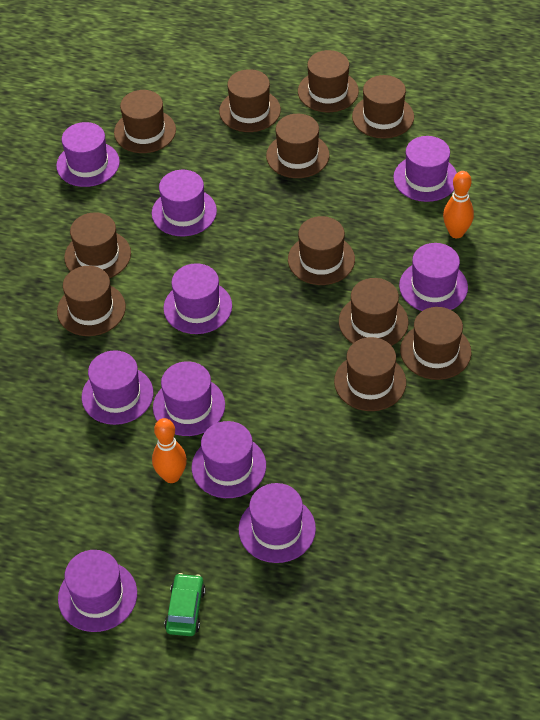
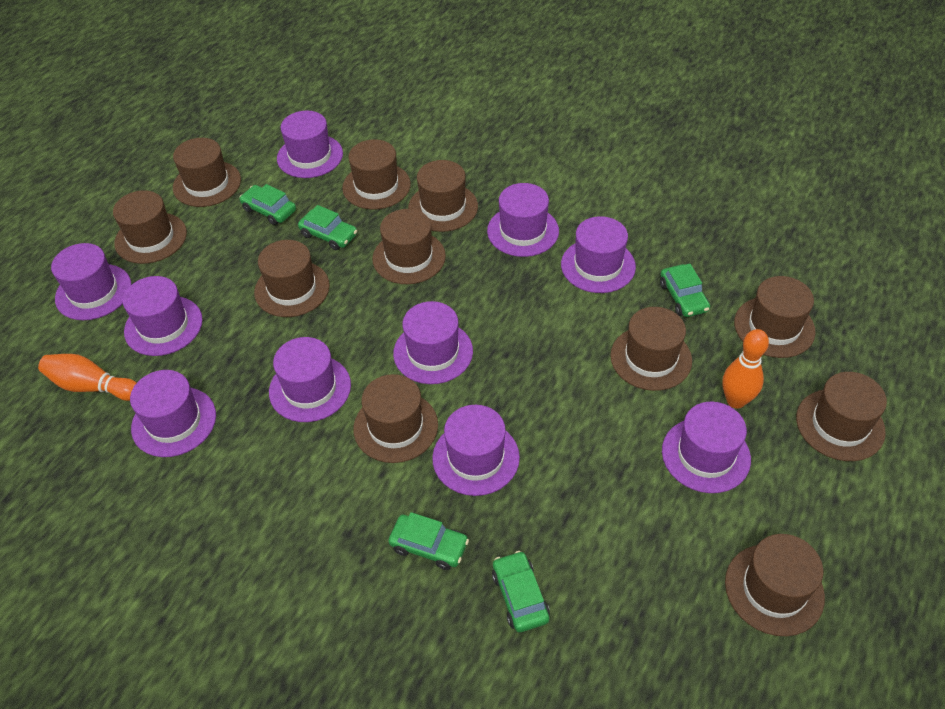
green car: 1 -> 5

